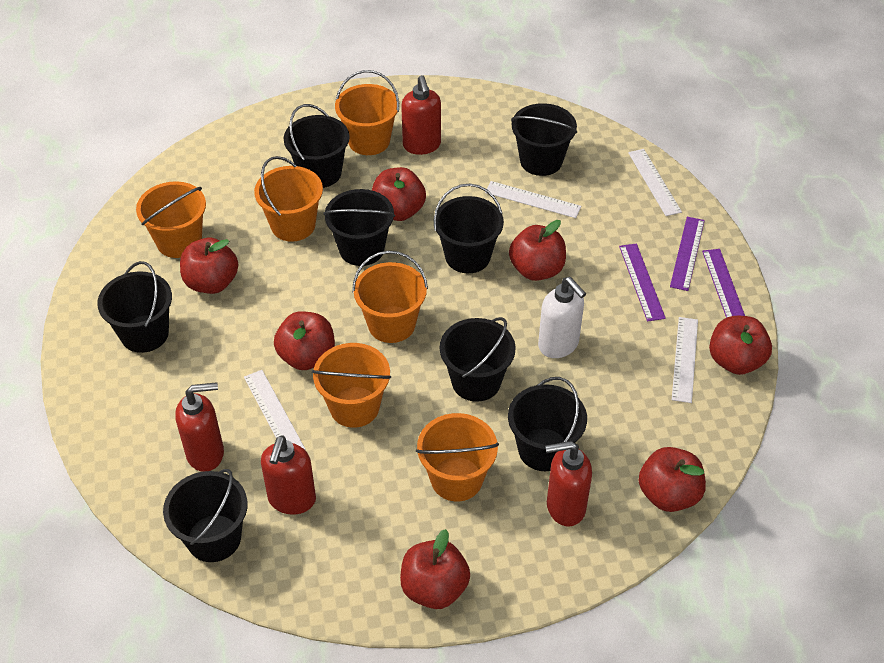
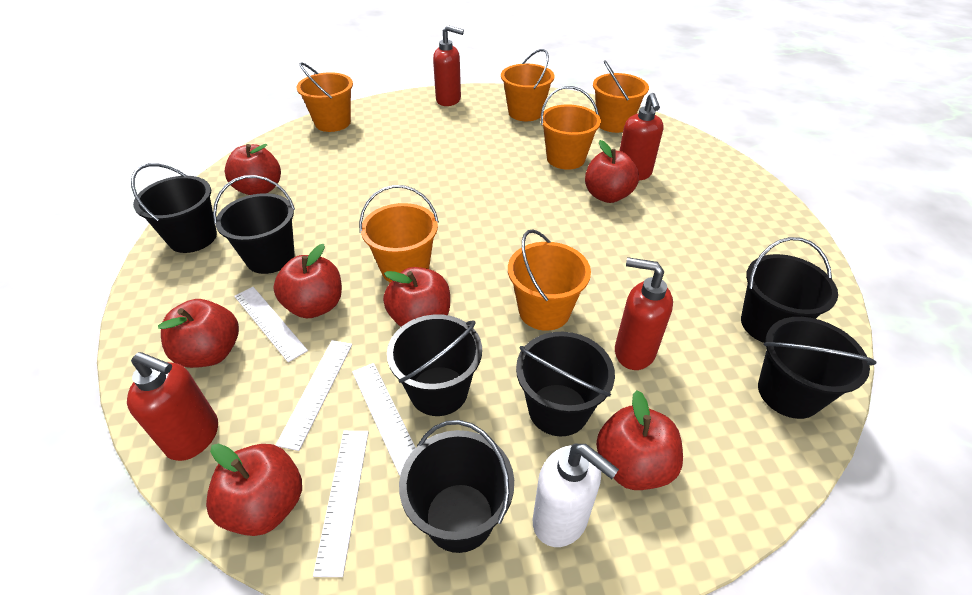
black bucket: 8 -> 7
purple ruler: 3 -> 0

